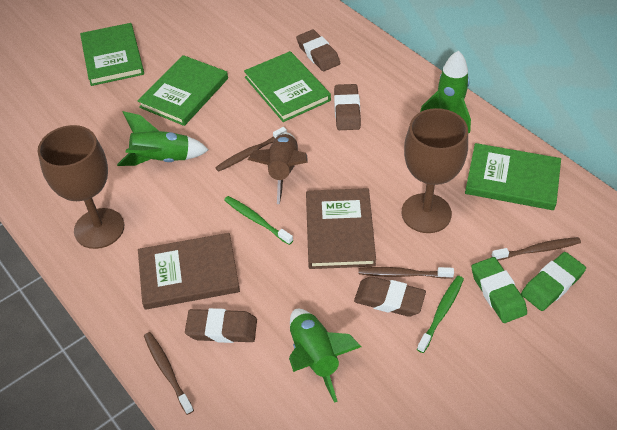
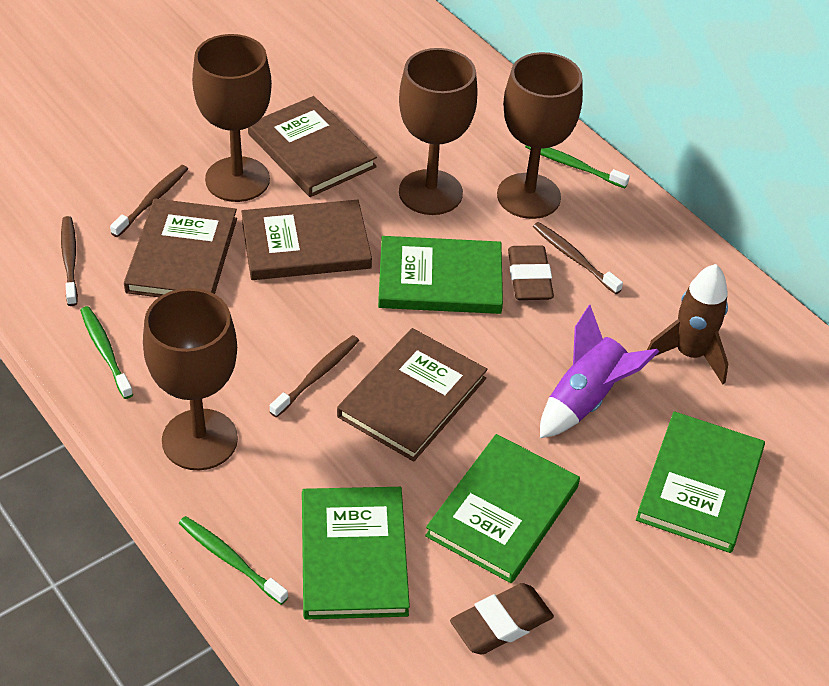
brown book: 2 -> 4
brown eraser: 4 -> 2
brown goblet: 2 -> 4
green eraser: 2 -> 0
green rocket: 3 -> 0
green toothbrush: 2 -> 3
purple rocket: 0 -> 1

